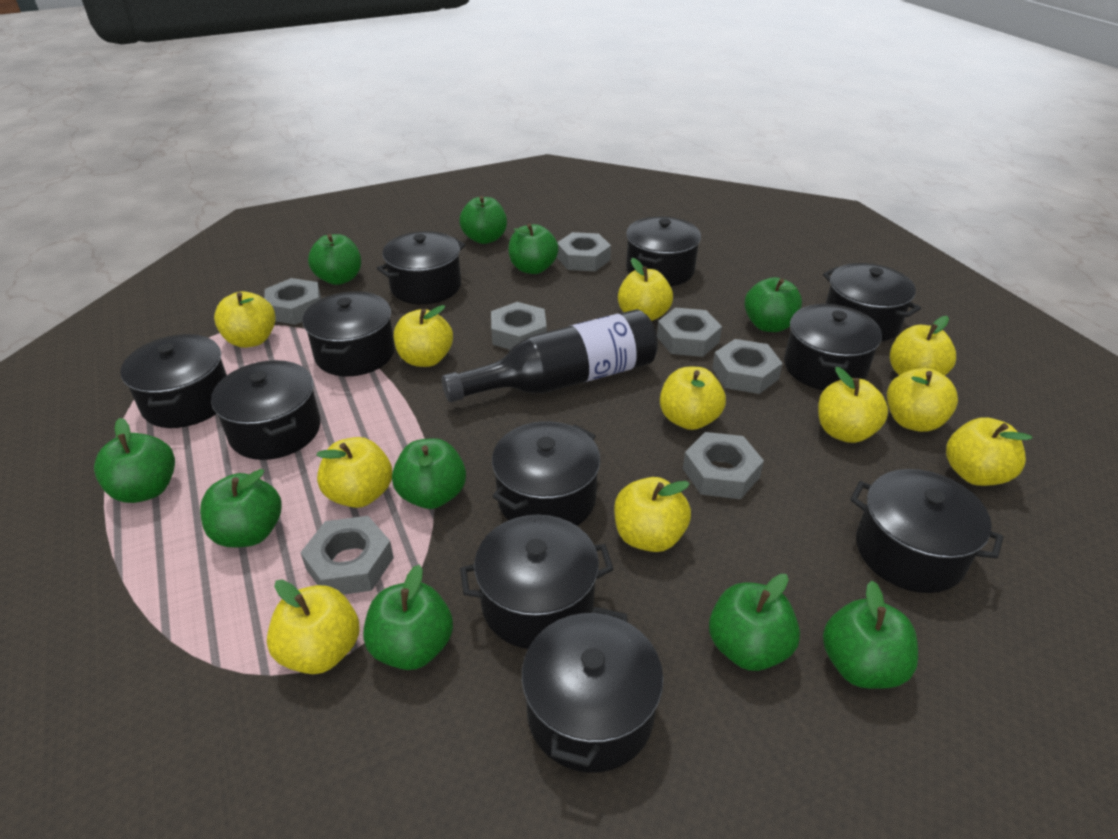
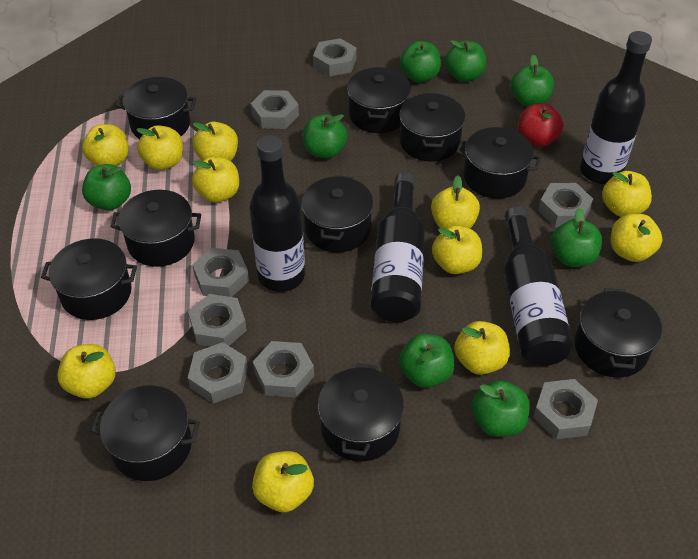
black bottle: 1 -> 4
black pot: 11 -> 10
green apple: 10 -> 8
grey nut: 7 -> 8
red apple: 0 -> 1

